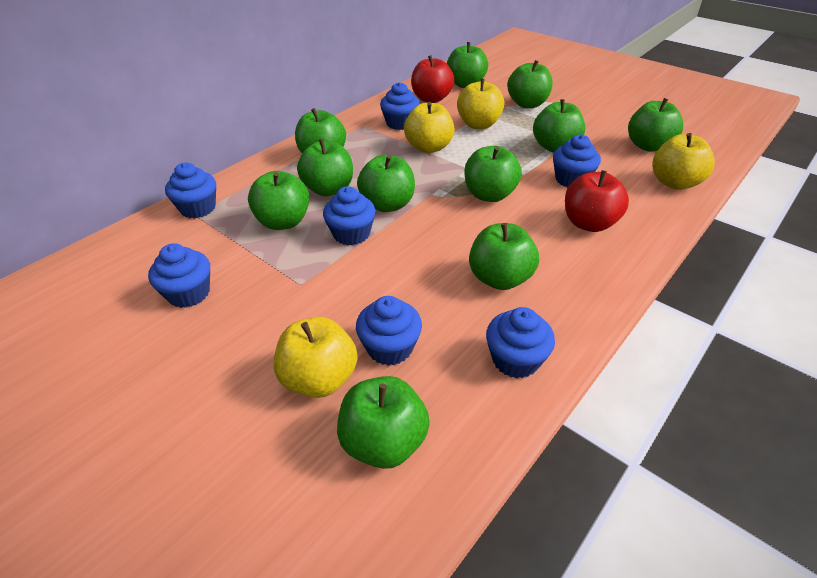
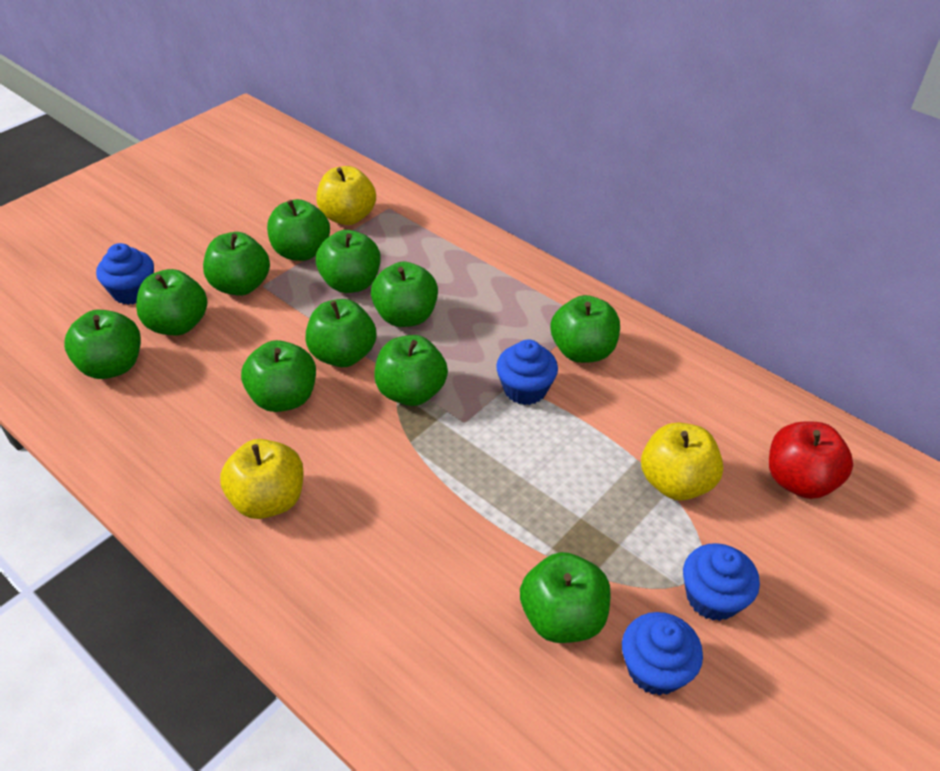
blue cupcake: 7 -> 4
red apple: 2 -> 1
yellow apple: 4 -> 3

